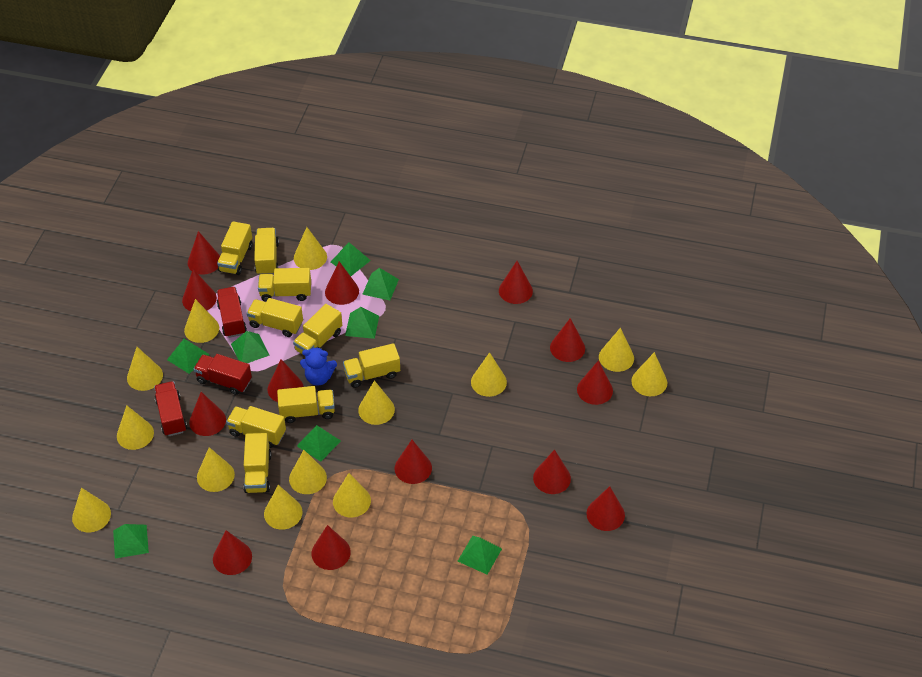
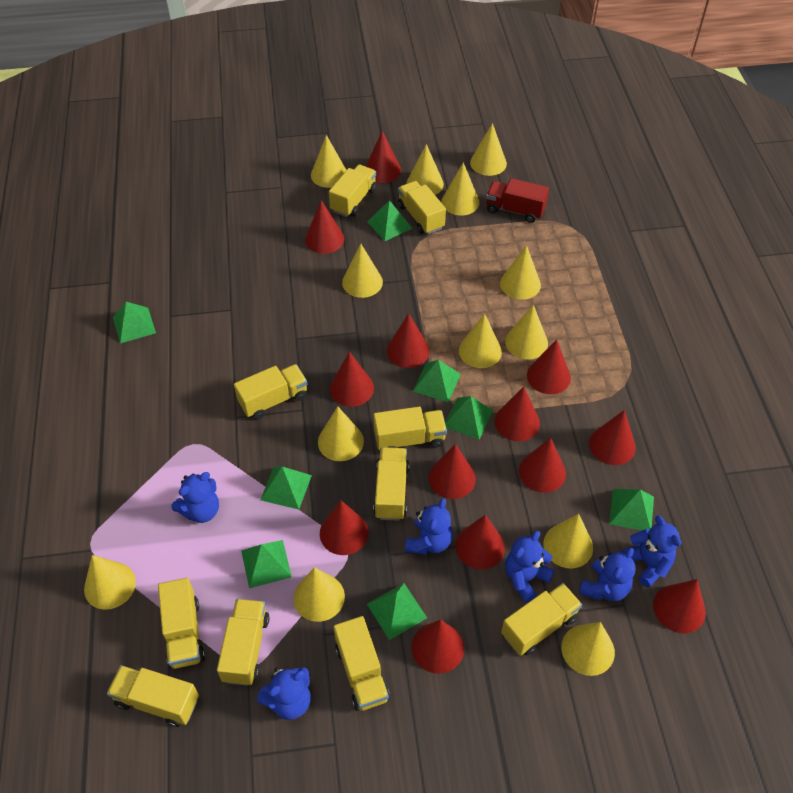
blue teddy bear: 1 -> 6
red truck: 3 -> 1
yellow truck: 9 -> 10

